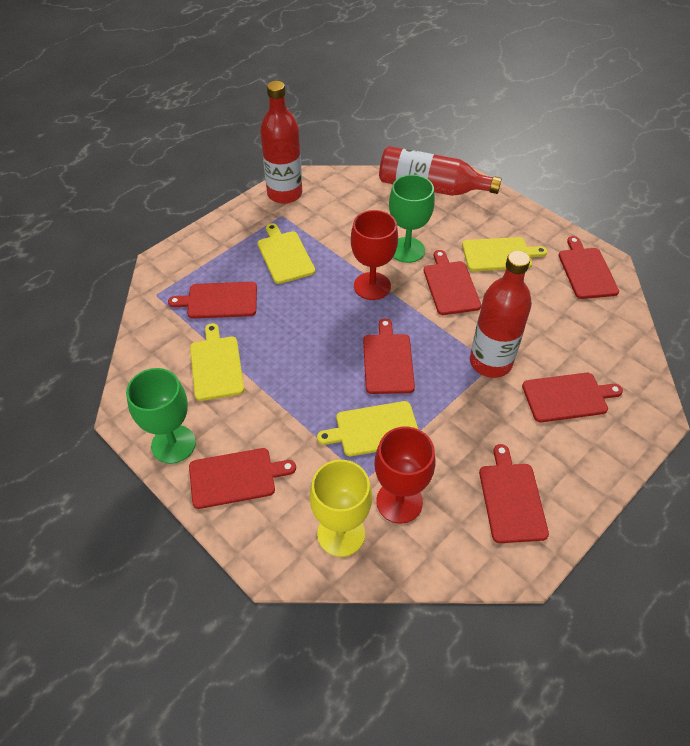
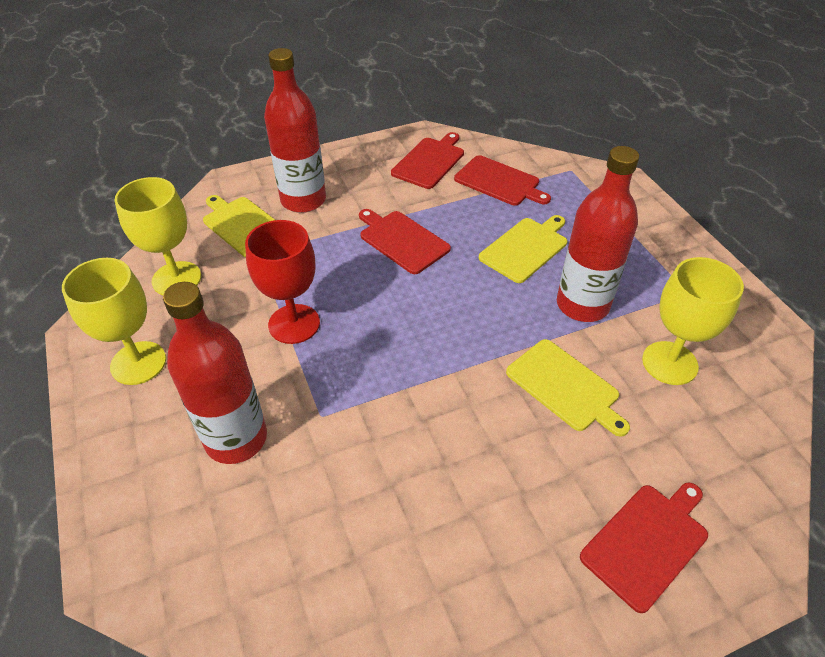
green goblet: 2 -> 0
red cutting board: 7 -> 4
red goblet: 2 -> 1
yellow cutting board: 4 -> 3
yellow goblet: 1 -> 3

